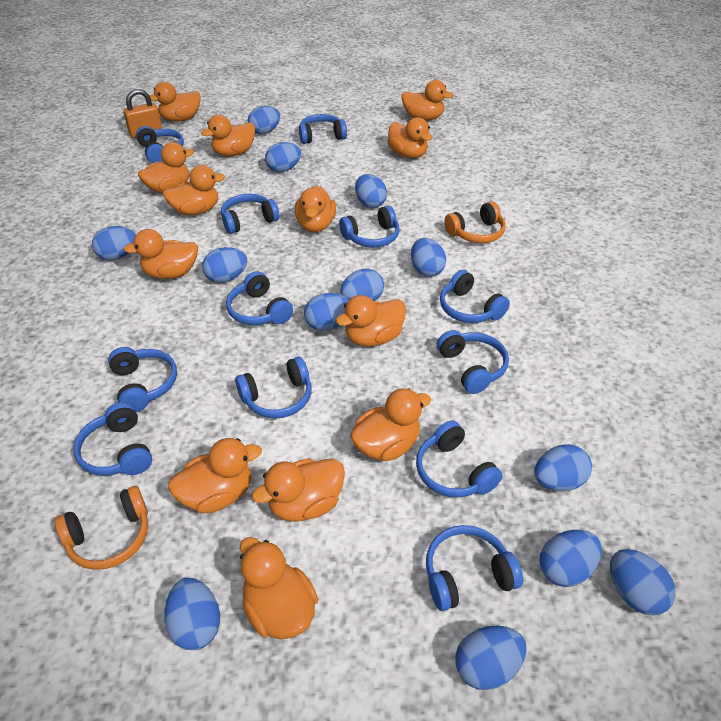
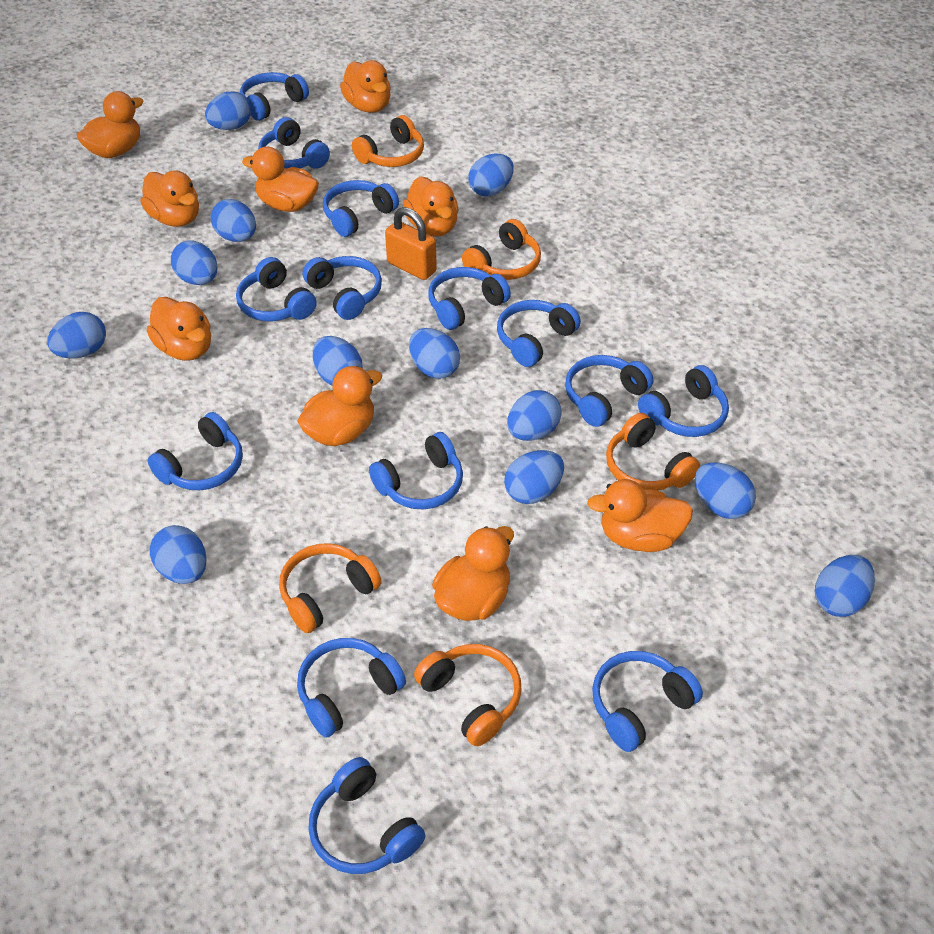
blue egg: 13 -> 12
blue headphones: 12 -> 14
orange duck: 13 -> 9
orange headphones: 2 -> 5

